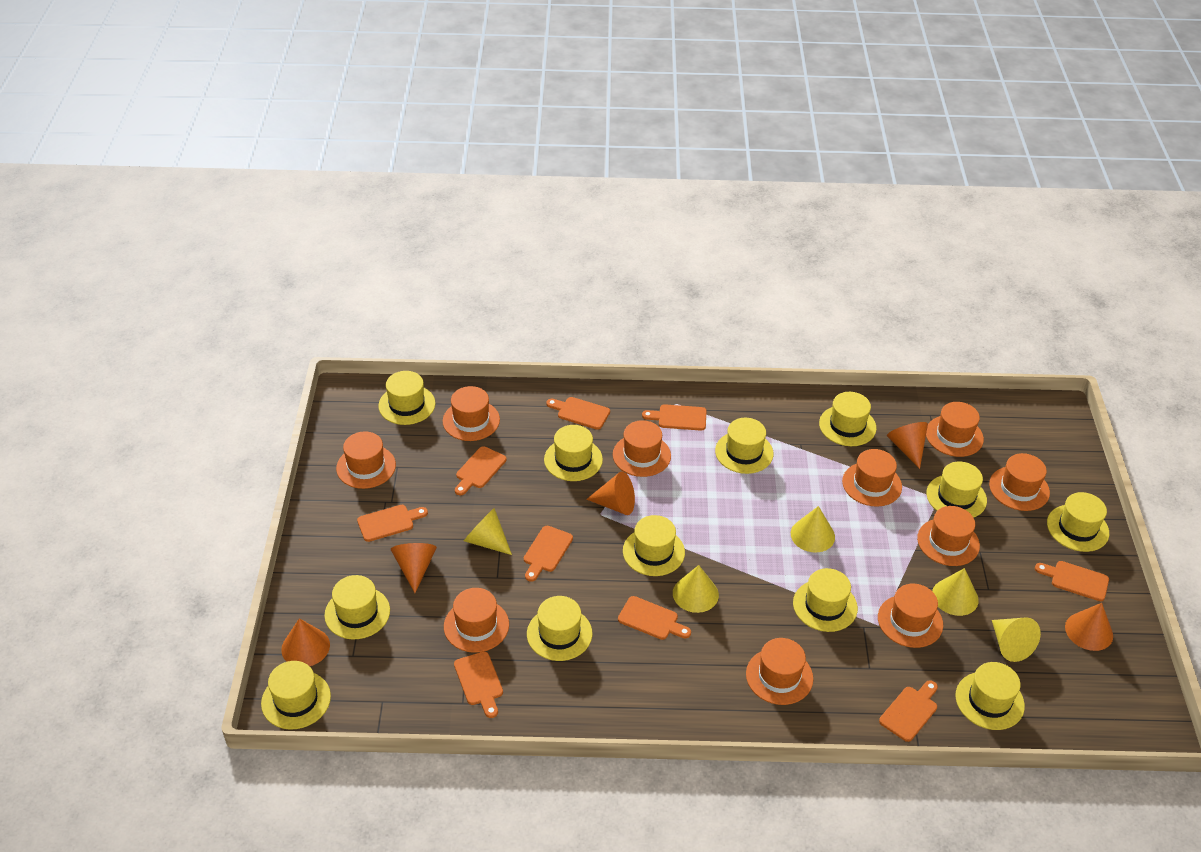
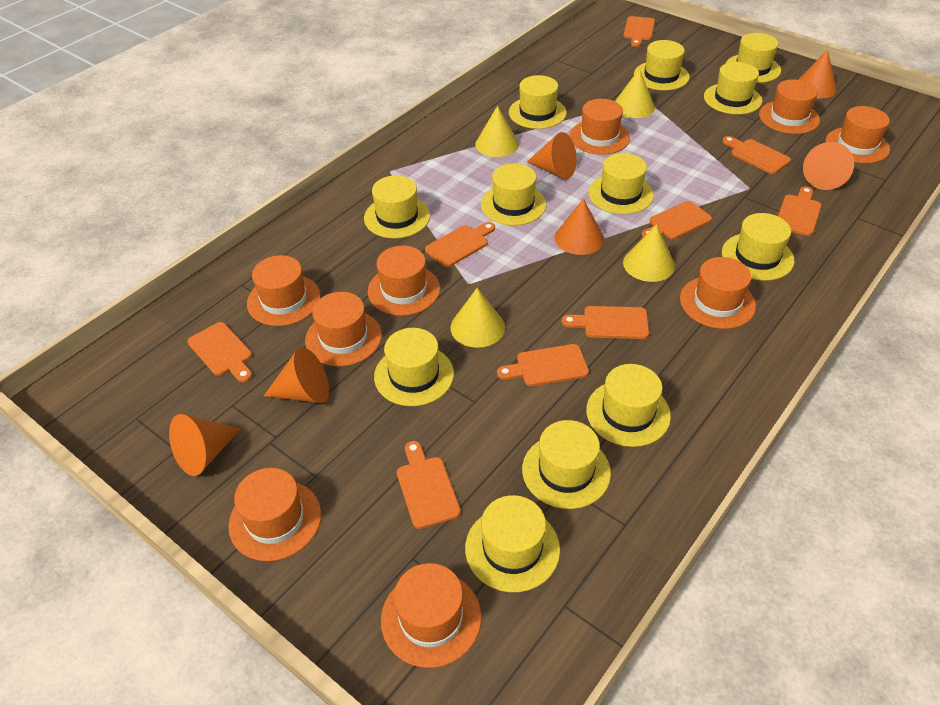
orange cone: 5 -> 6
orange hat: 10 -> 9
yellow cone: 5 -> 4

